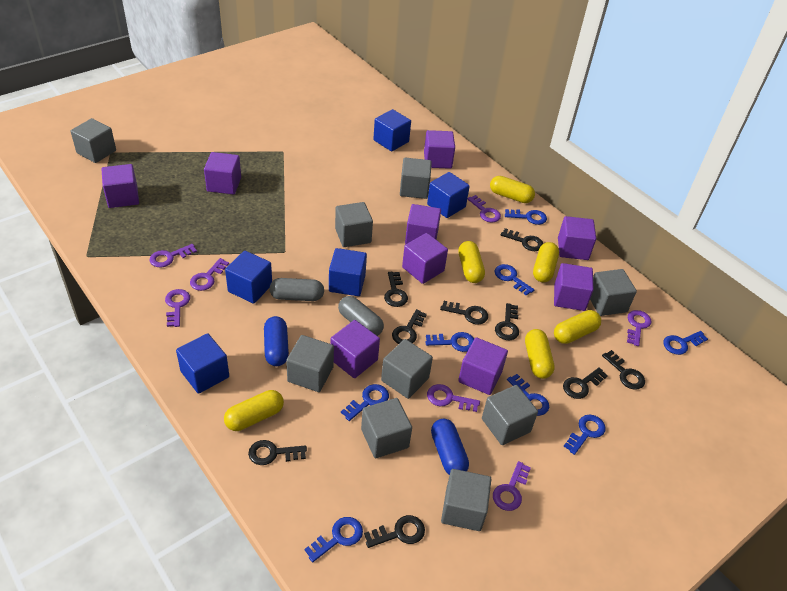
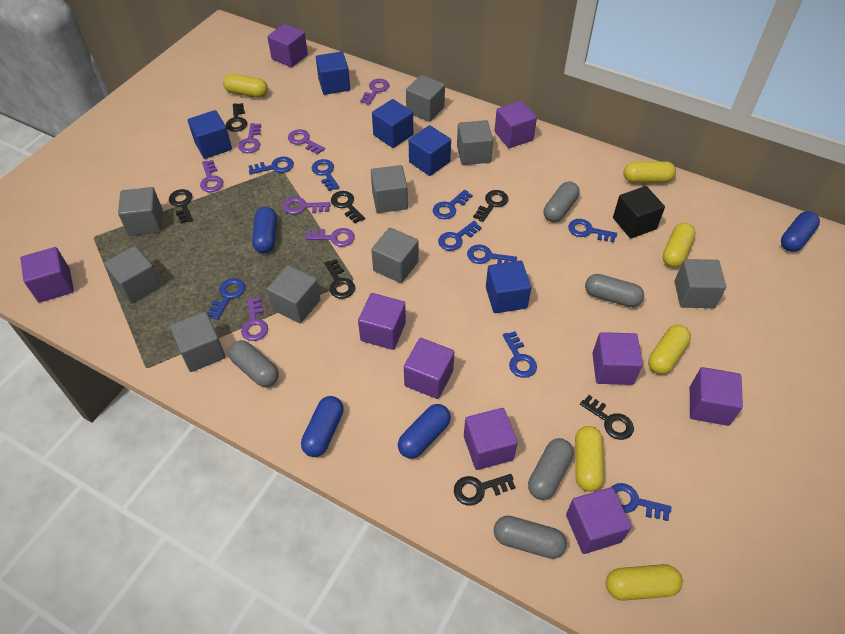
black cube: 0 -> 1
black key: 9 -> 7
blue capsule: 2 -> 4
blue key: 8 -> 9
grey capsule: 2 -> 5

